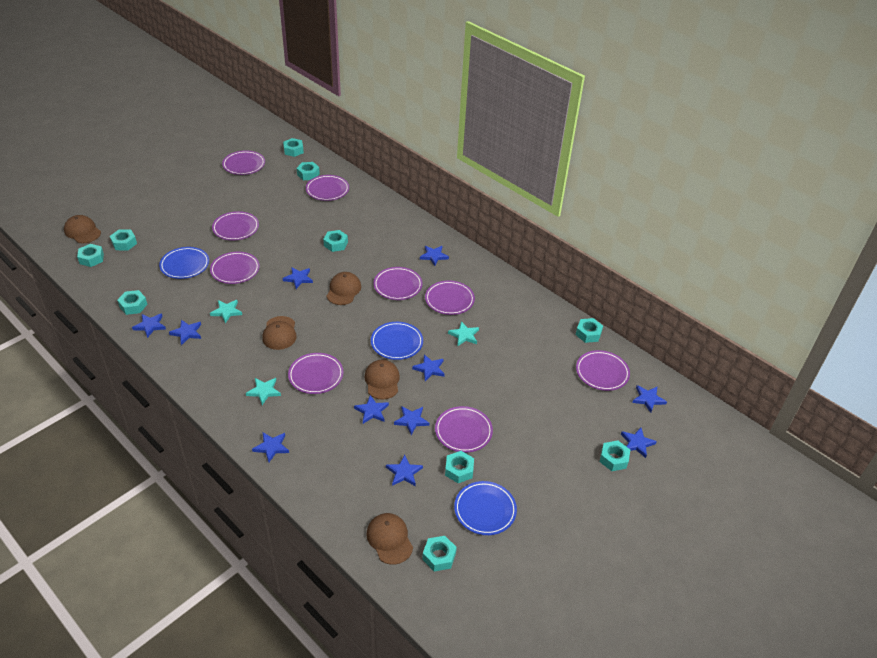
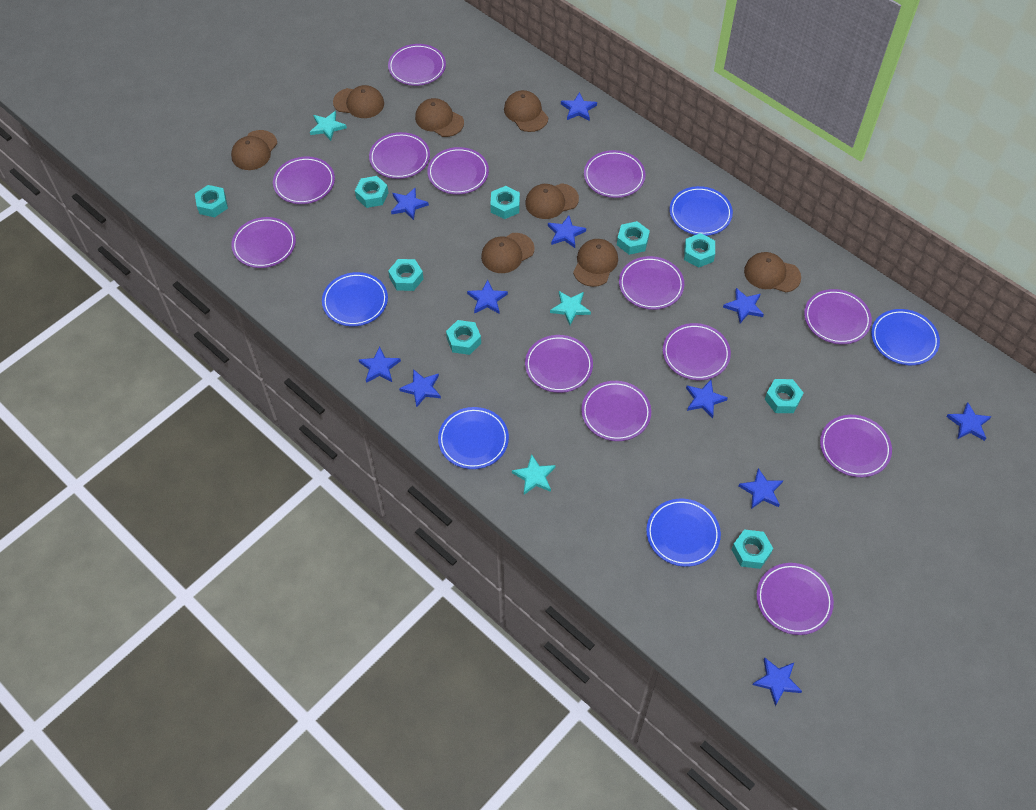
blue plate: 3 -> 5
brown cap: 5 -> 8
purple plate: 9 -> 13
turquoise nut: 10 -> 9

